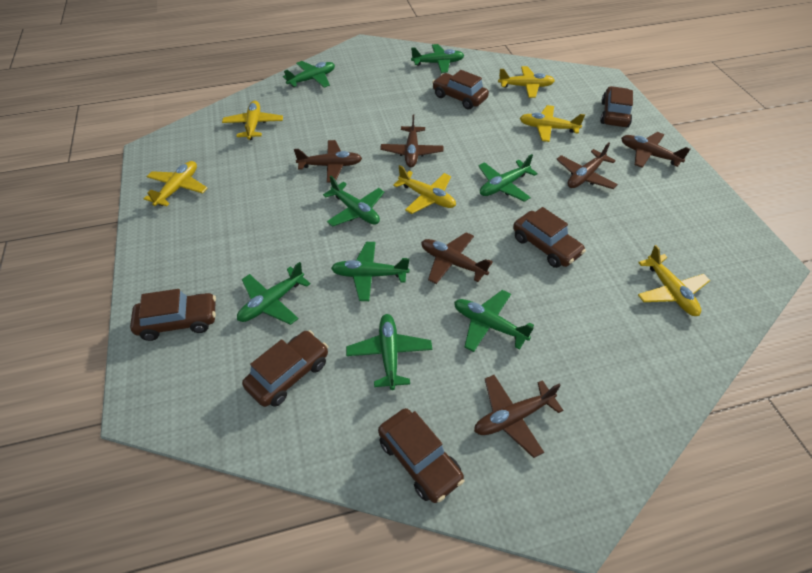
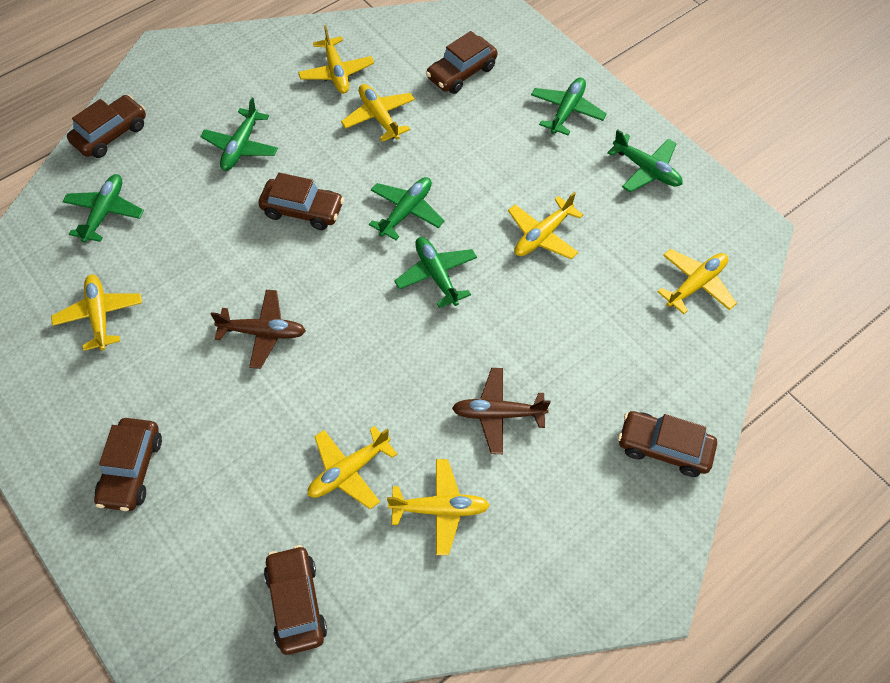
brown plane: 6 -> 2
green plane: 8 -> 6
yellow plane: 6 -> 7

